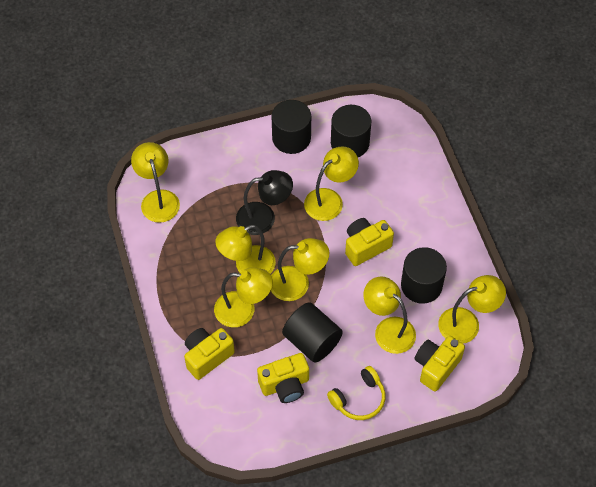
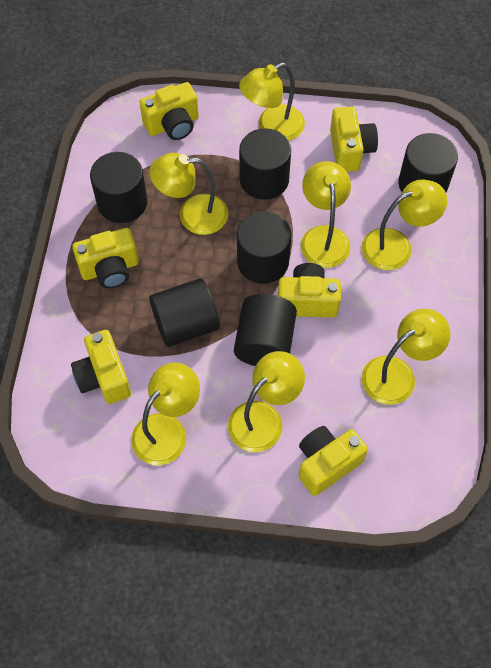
black cylinder: 4 -> 6
black lamp: 1 -> 0
yellow camera: 4 -> 6
yellow headphones: 1 -> 0

